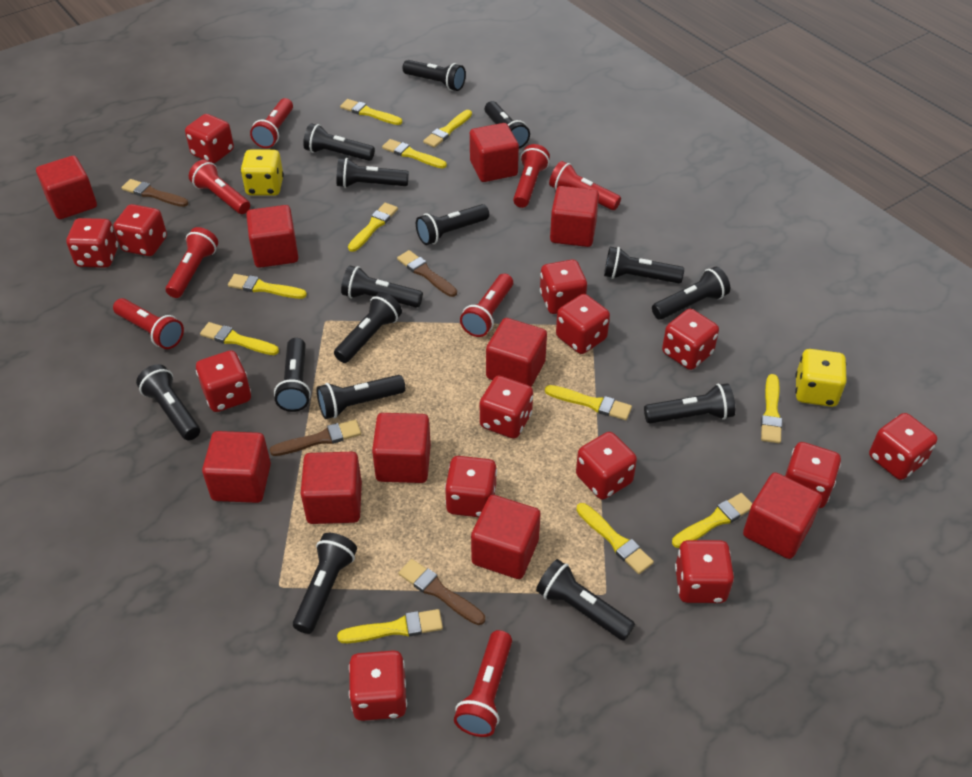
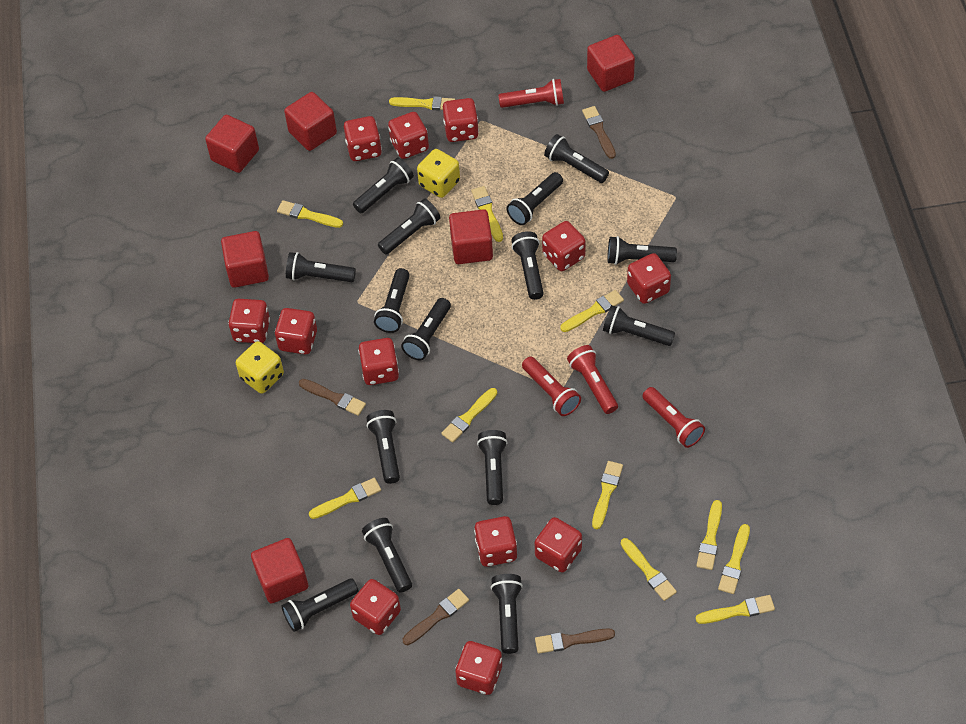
red cube: 10 -> 6
red dice: 14 -> 12
red flashlight: 8 -> 4

